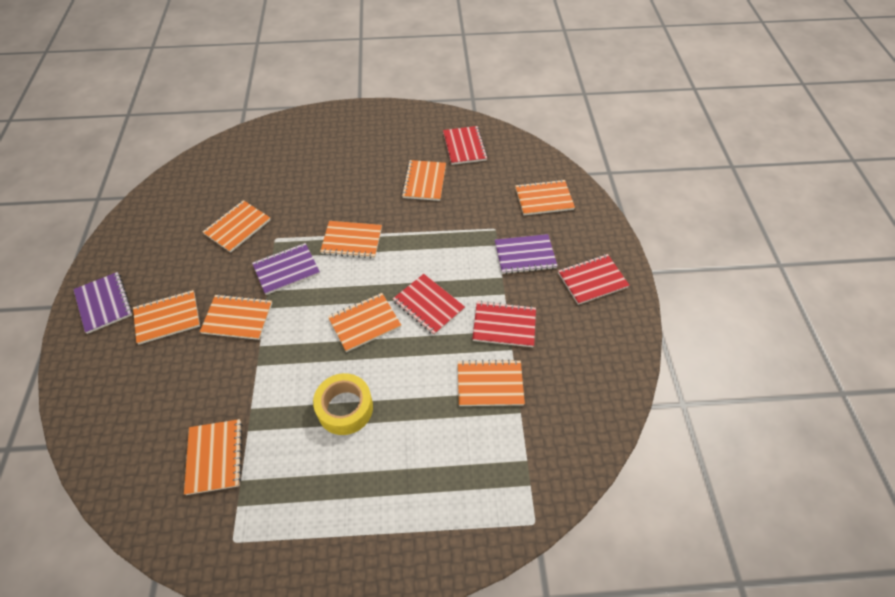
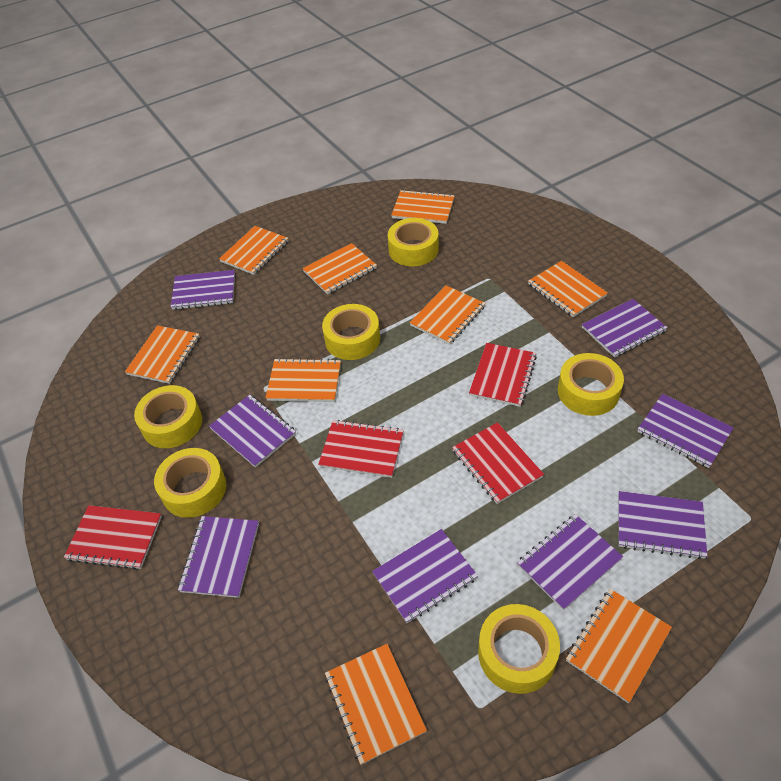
purple notebook: 3 -> 8
yellow tape: 1 -> 6

